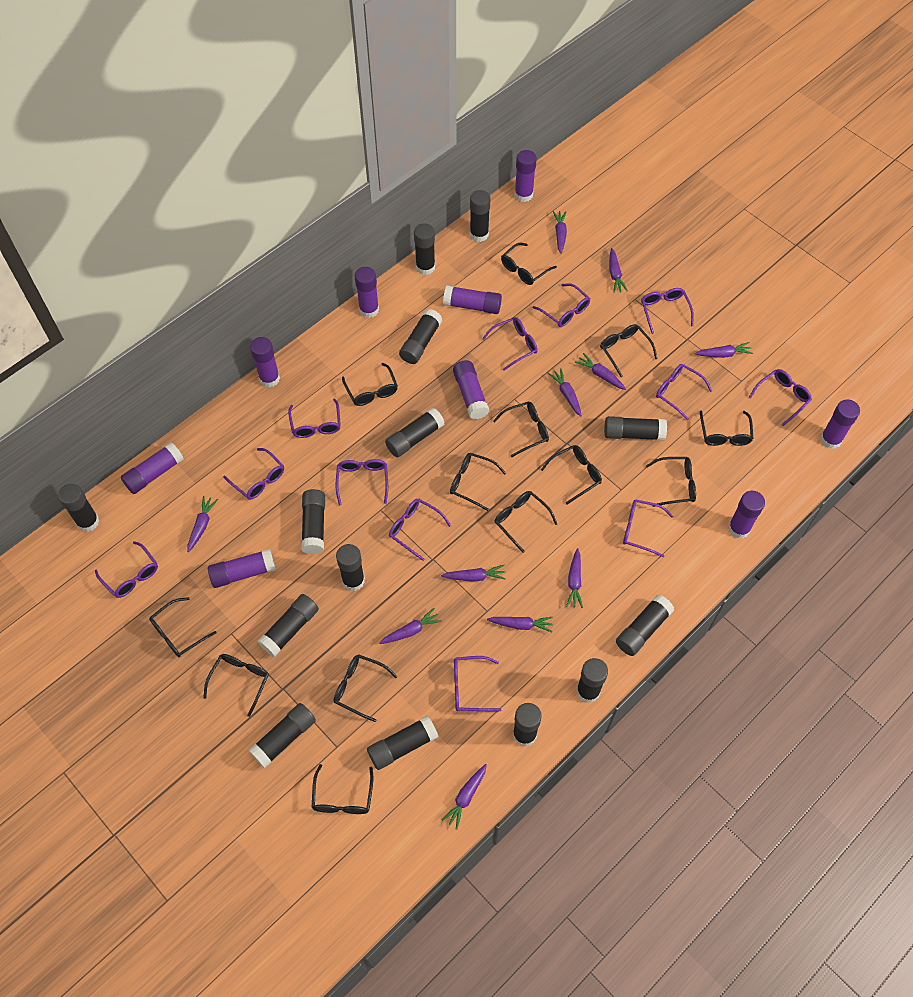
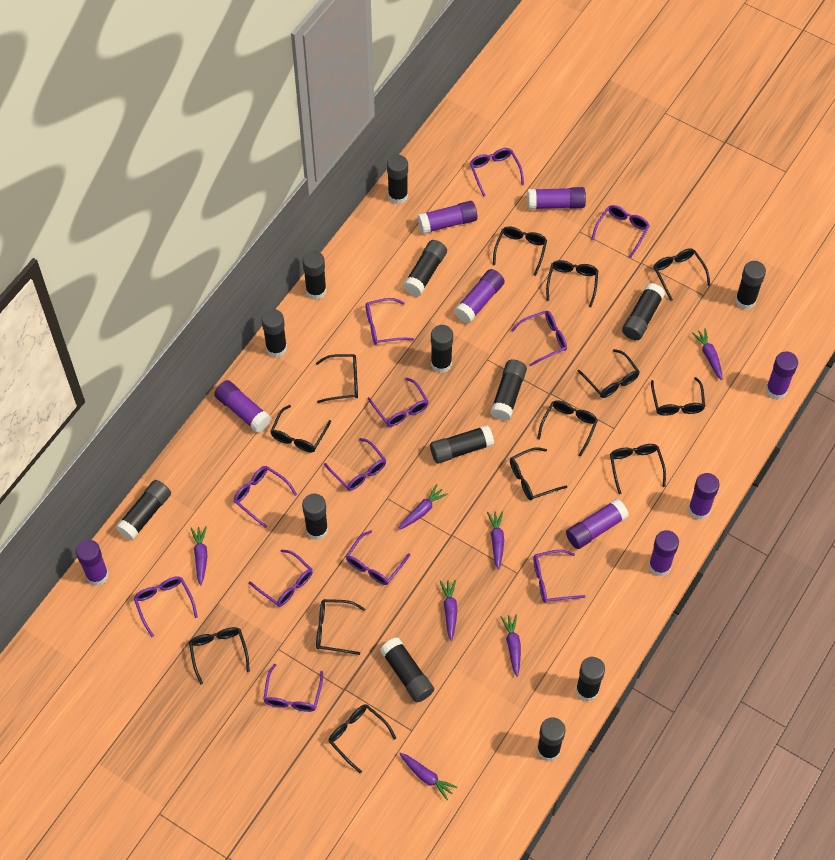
purple carrot: 11 -> 7

